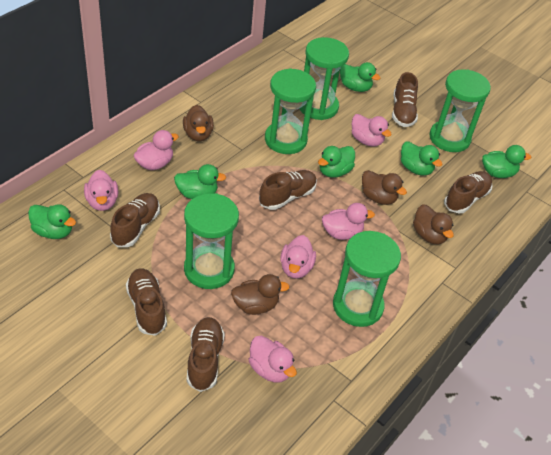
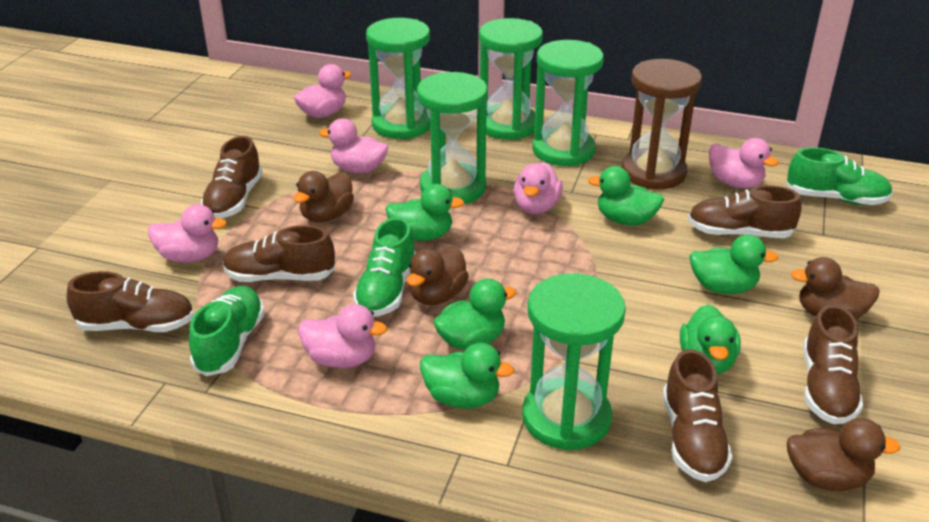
brown hourglass: 0 -> 1
green shoe: 0 -> 3

